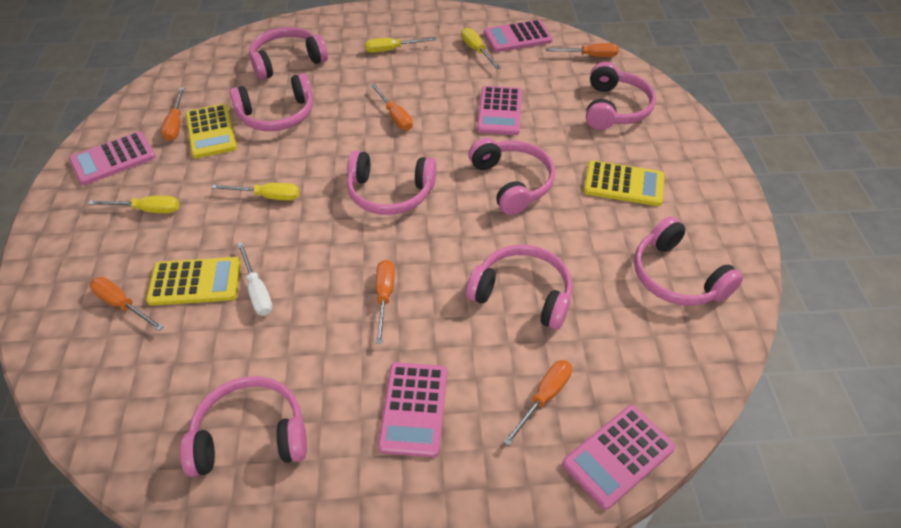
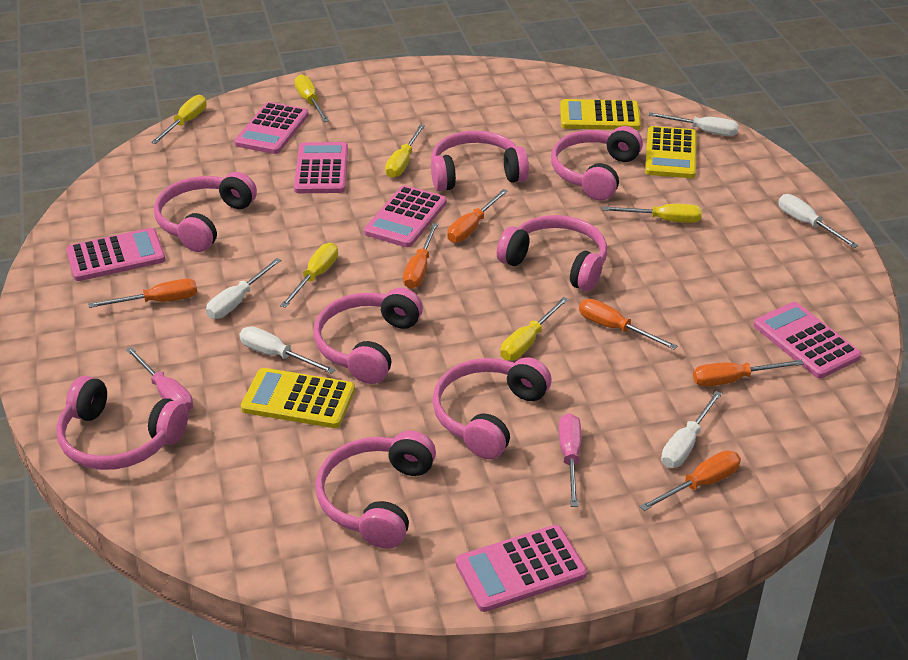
pink calculator: 5 -> 6
pink screwdriver: 0 -> 2
white screwdriver: 1 -> 5
yellow screwdriver: 4 -> 6

